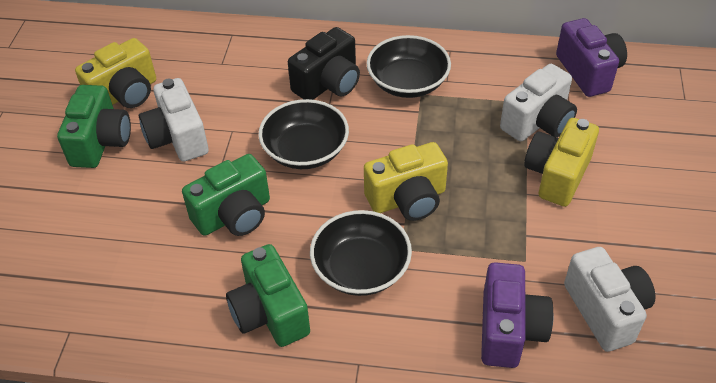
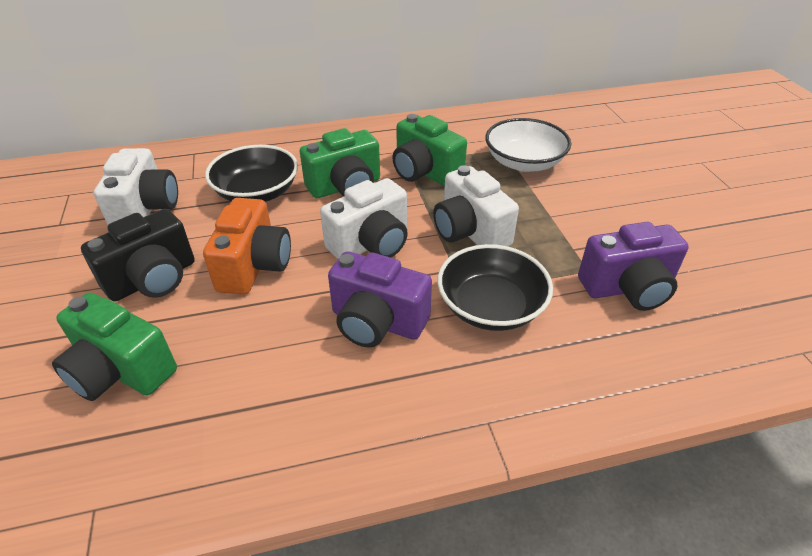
black bowl: 3 -> 2
orange camera: 0 -> 1
white bowl: 0 -> 1
yellow camera: 3 -> 0

